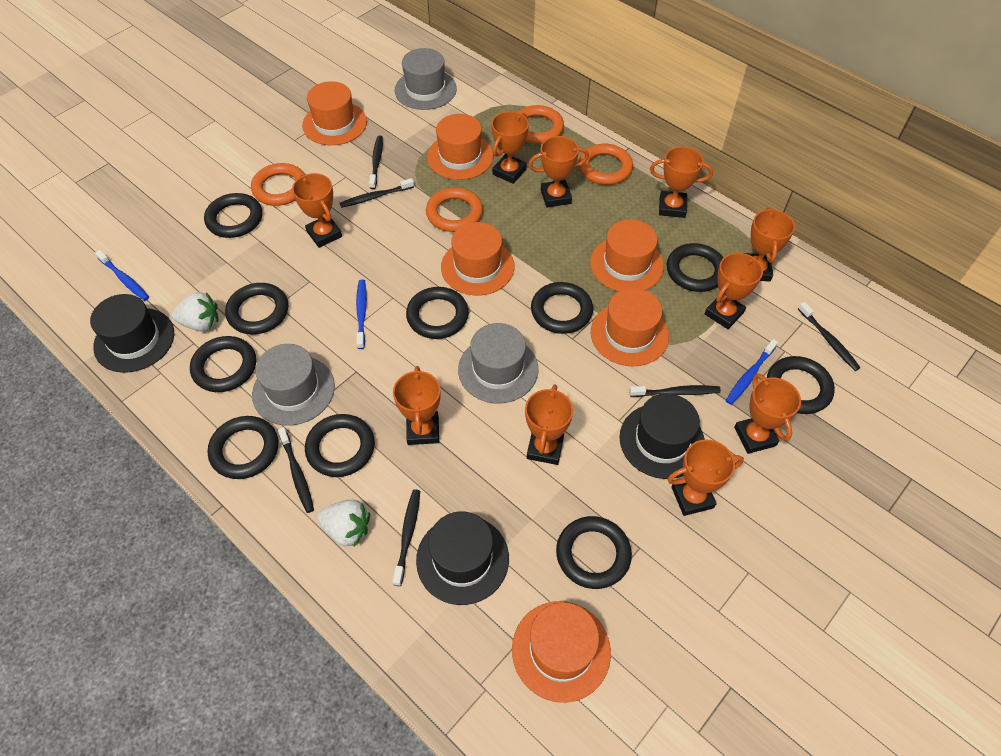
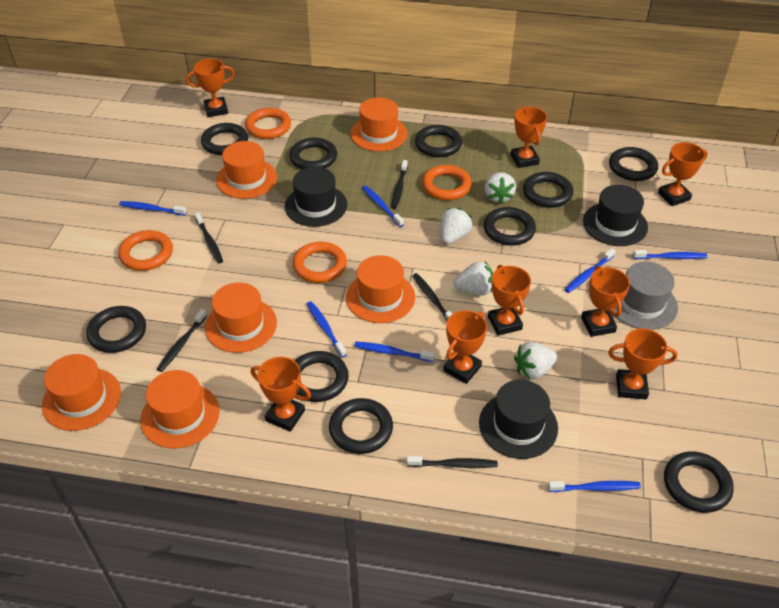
black toothbrush: 6 -> 5
blue toothbrush: 3 -> 7
grey hat: 3 -> 1
orange trophy: 10 -> 8
white strawberry: 2 -> 4

